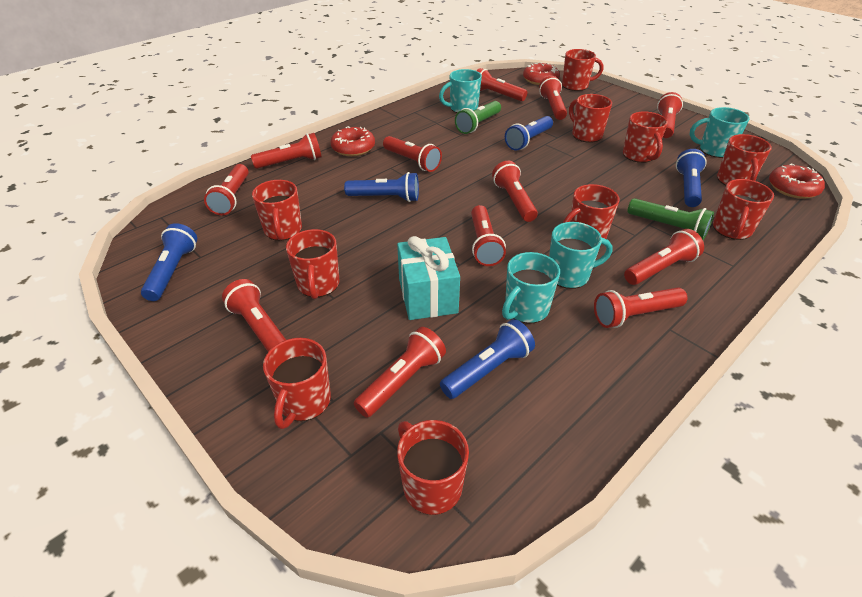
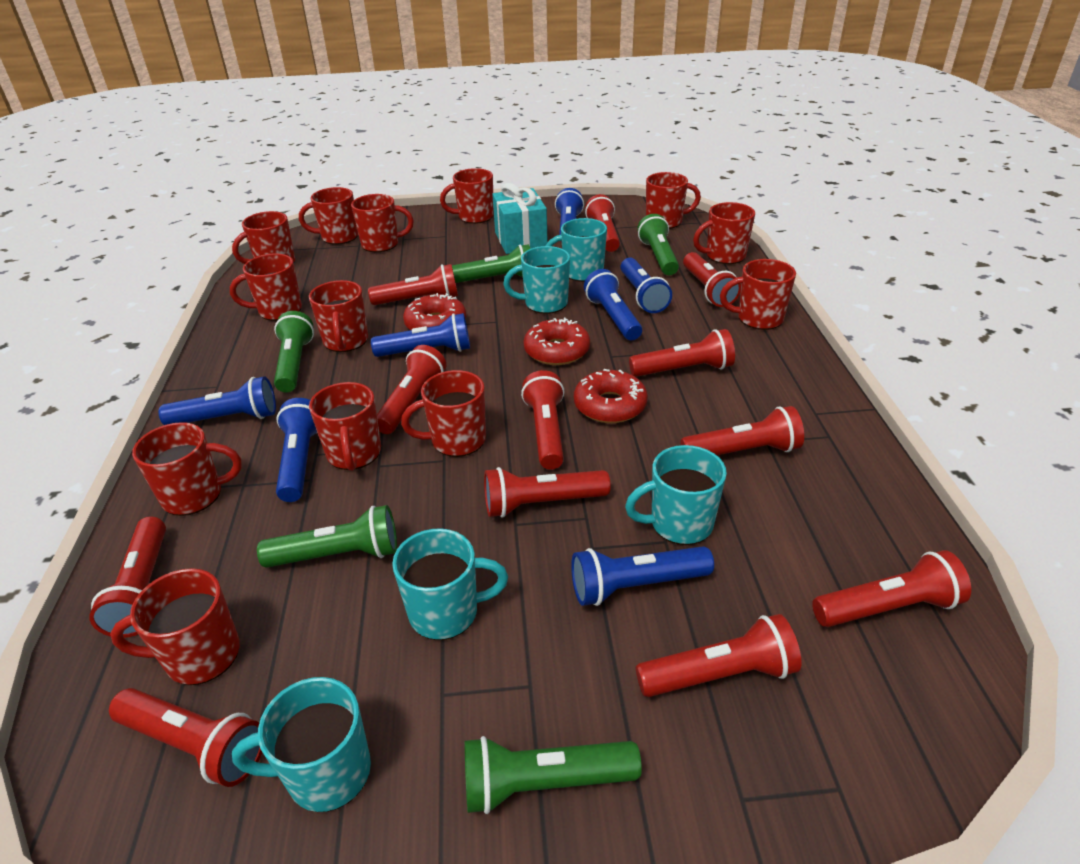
blue flashlight: 5 -> 7
green flashlight: 2 -> 5
red mug: 10 -> 13
turquoise mug: 4 -> 5

